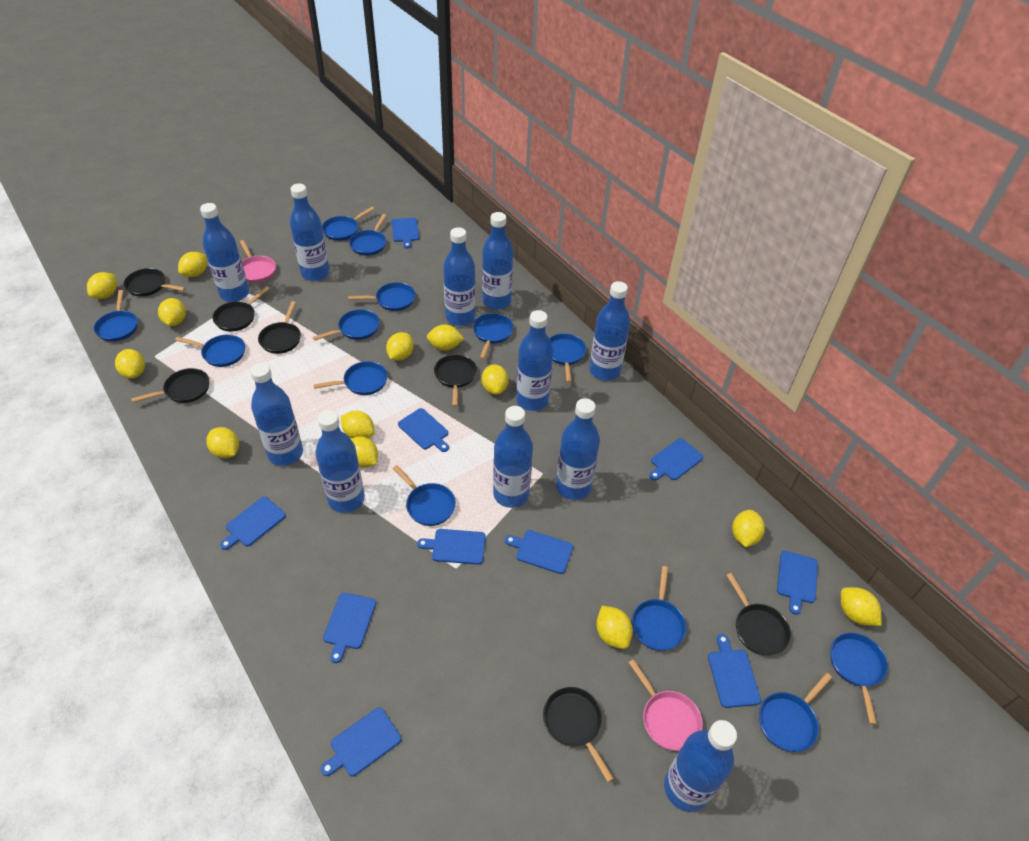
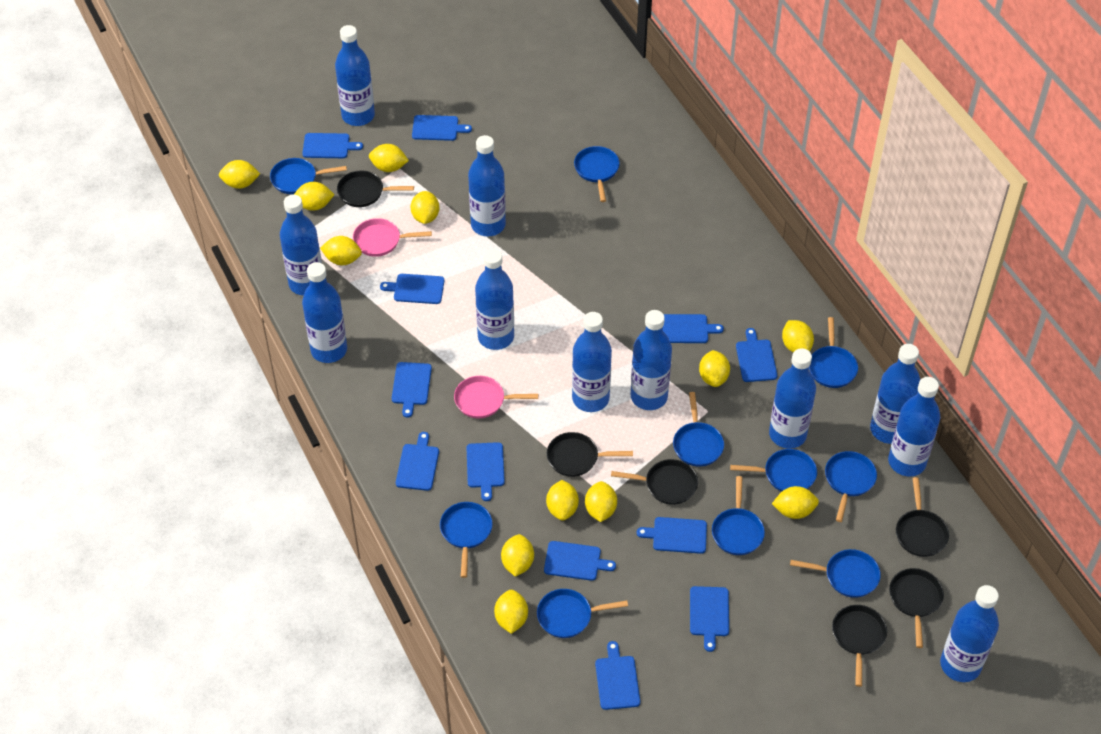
black pan: 7 -> 6
blue cutting board: 10 -> 12
blue pan: 13 -> 10
yellow lemon: 13 -> 12

